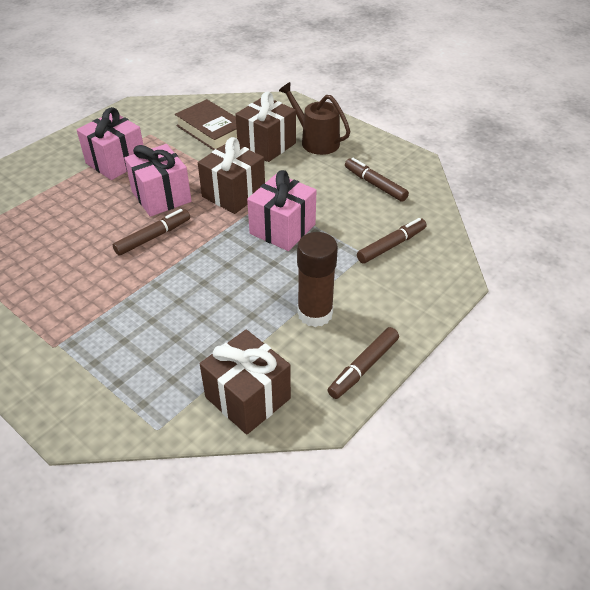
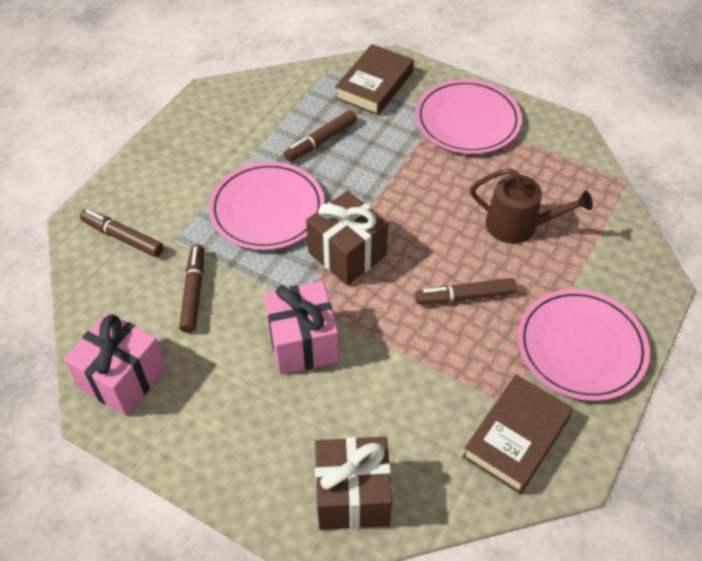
brown book: 1 -> 2
brown gift: 3 -> 2
brown glue stick: 1 -> 0
pink gift: 3 -> 2
pink plate: 0 -> 3

